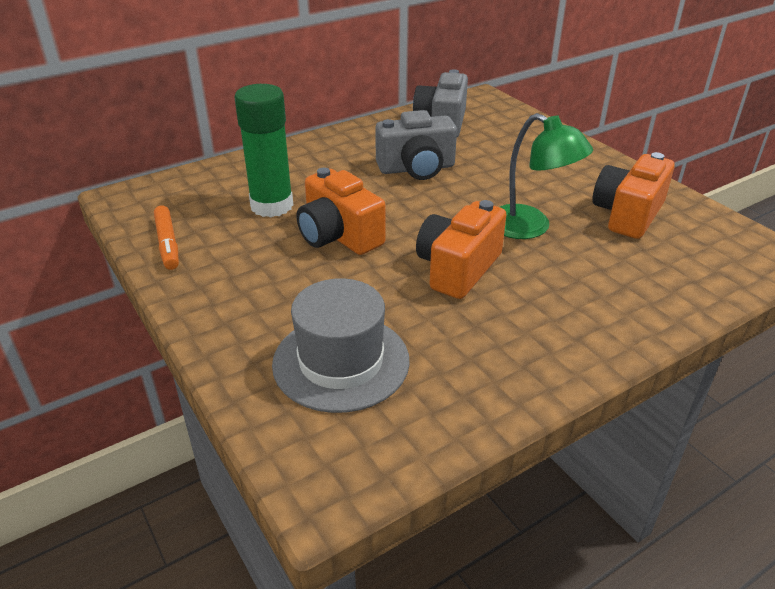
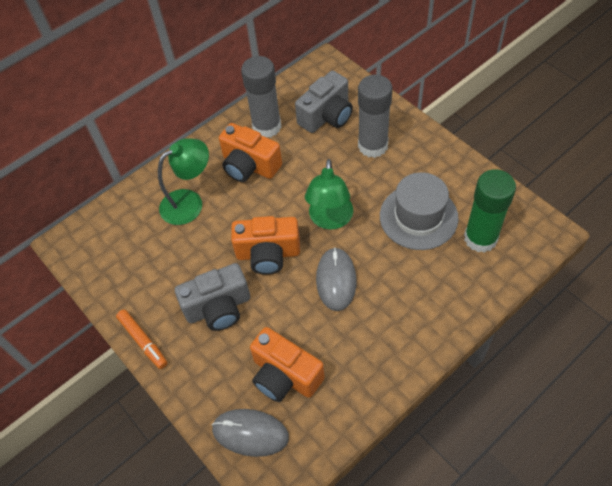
green lamp: 1 -> 2
grey glue stick: 0 -> 2
grey mouse: 0 -> 2

